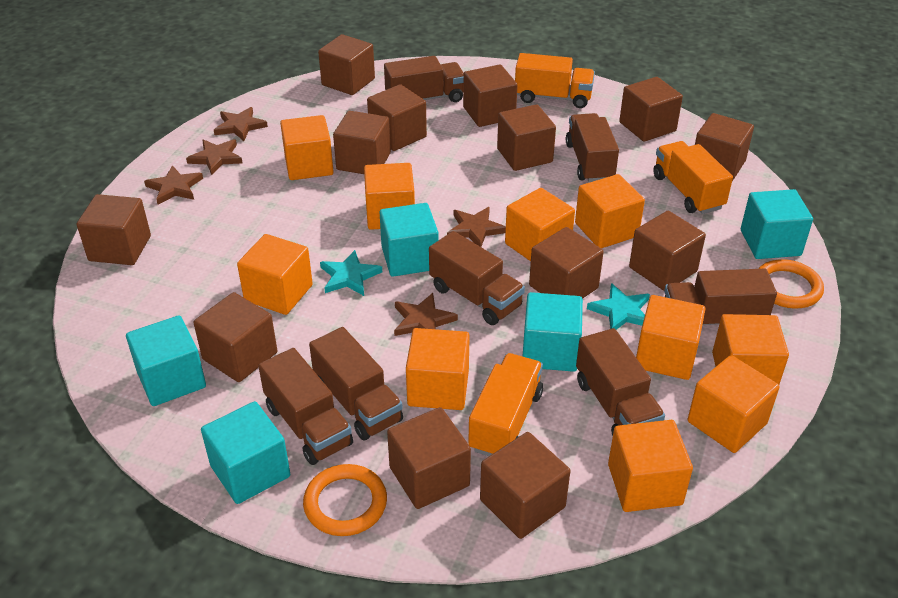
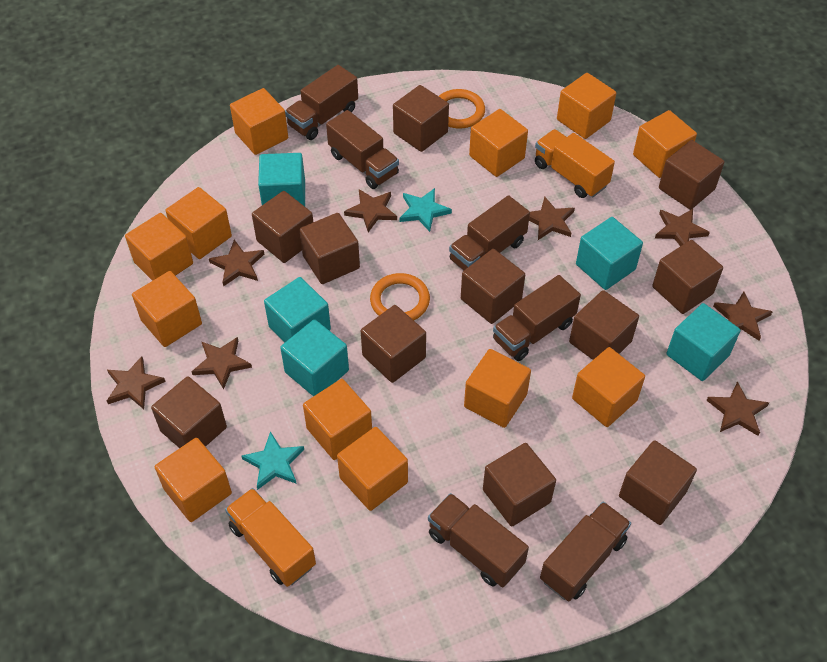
brown cube: 13 -> 11
brown star: 5 -> 8
brown truck: 7 -> 6
orange cube: 10 -> 12
orange truck: 3 -> 2

